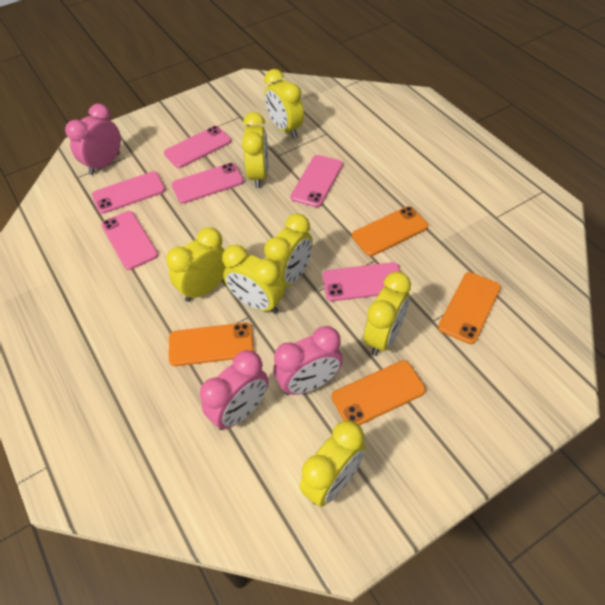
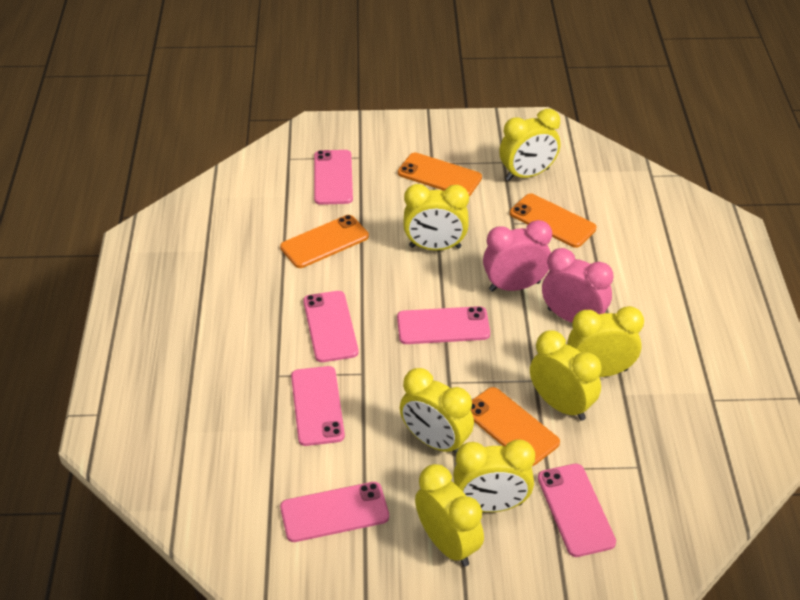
pink clock: 3 -> 2

